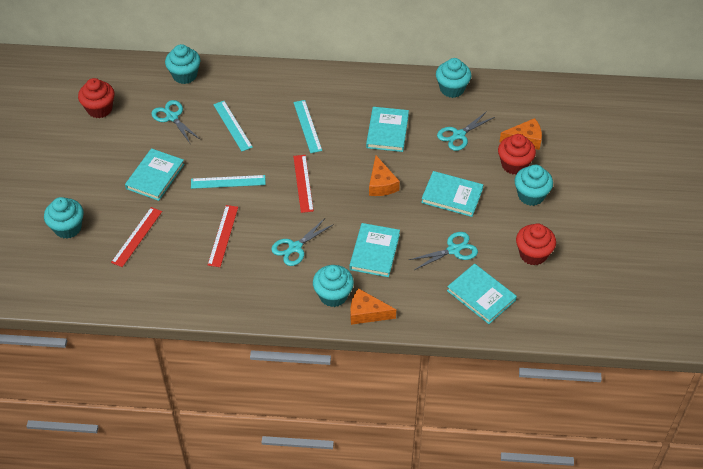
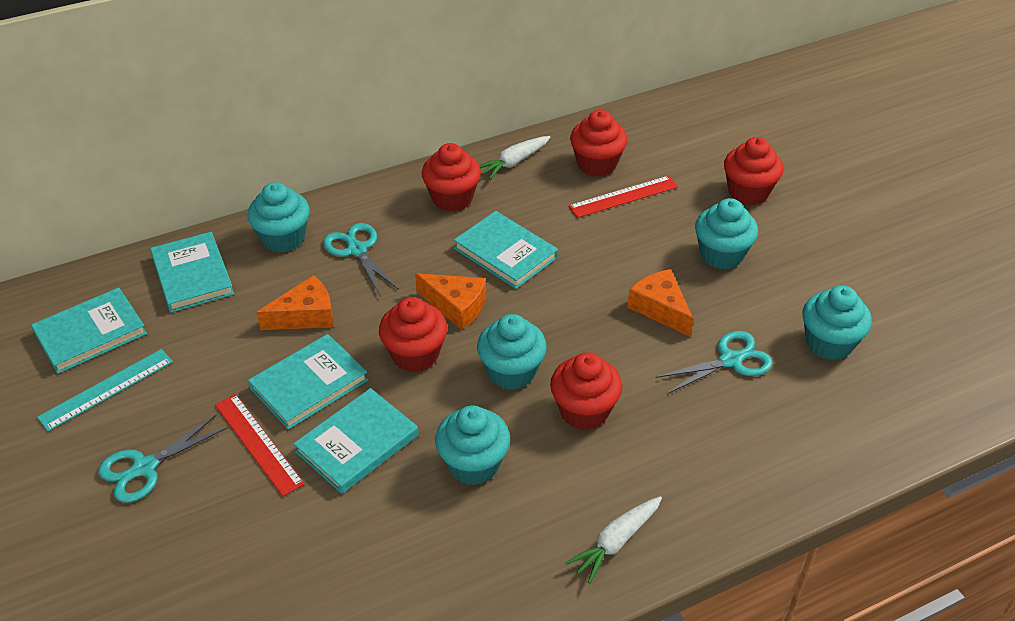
red cupcake: 3 -> 5
red ruler: 3 -> 2
turquoise ruler: 3 -> 1
turquoise scissors: 4 -> 3
white carrot: 0 -> 2

